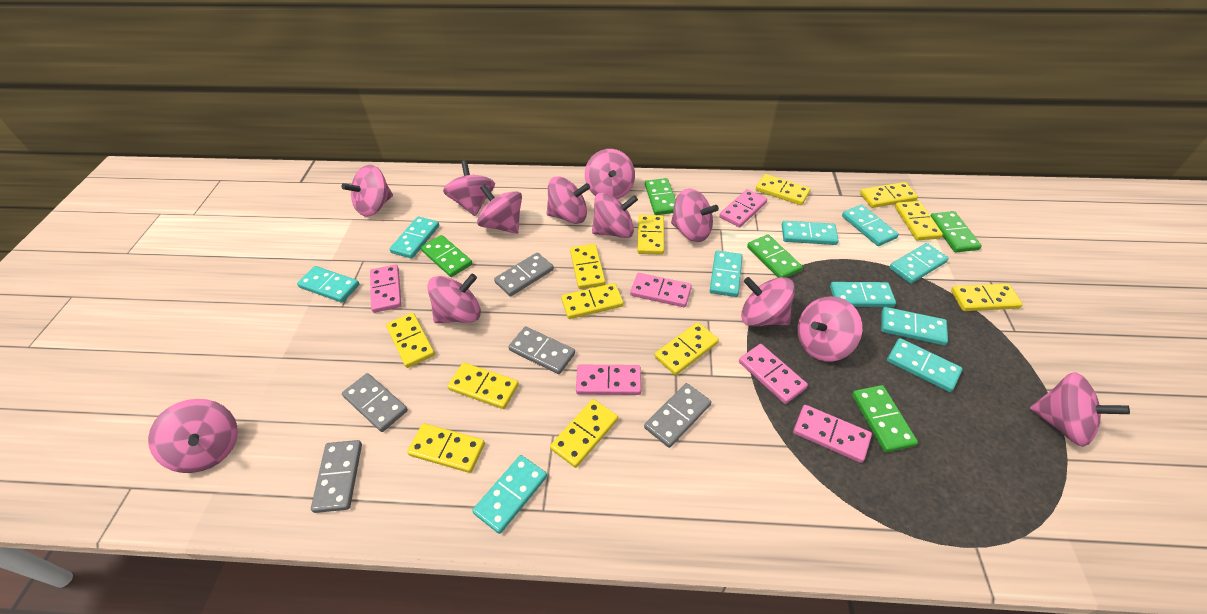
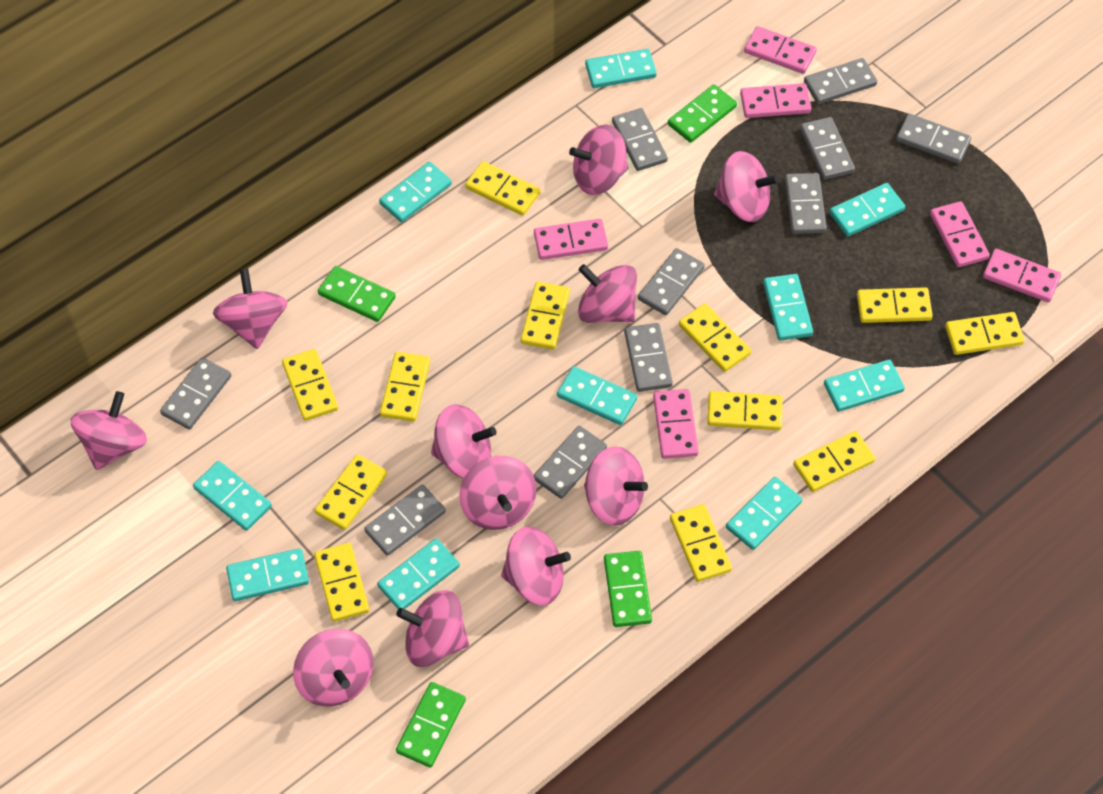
green domino: 5 -> 4
grey domino: 5 -> 10
pink spinning top: 12 -> 11

